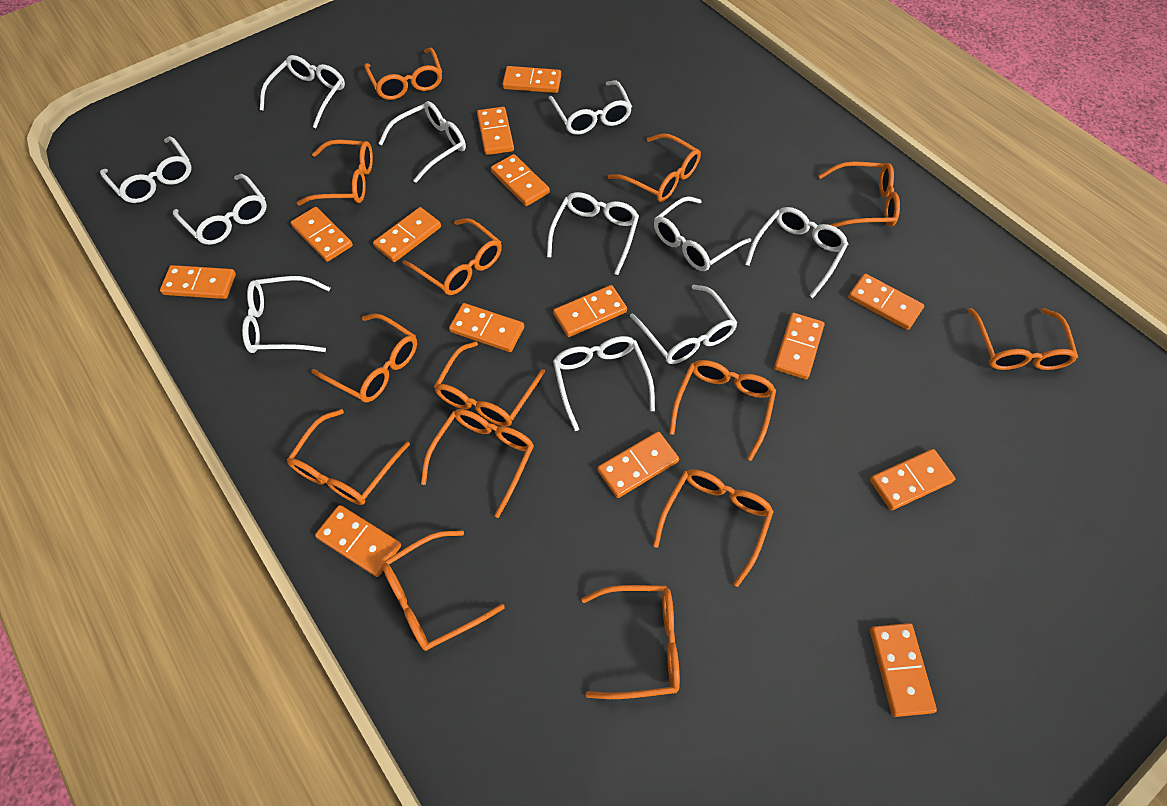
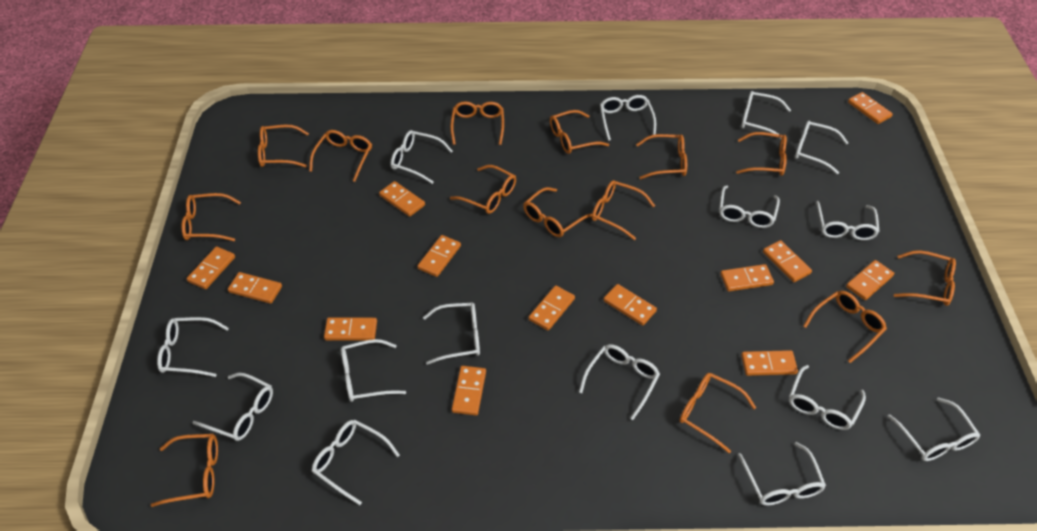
orange domino: 14 -> 13
white glasses: 11 -> 15

